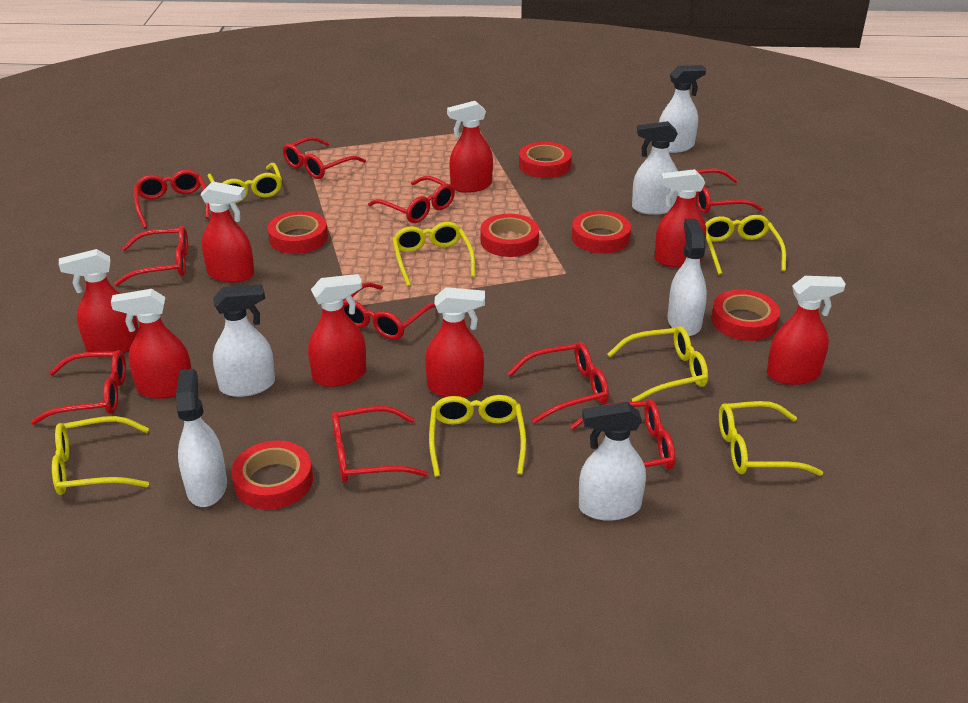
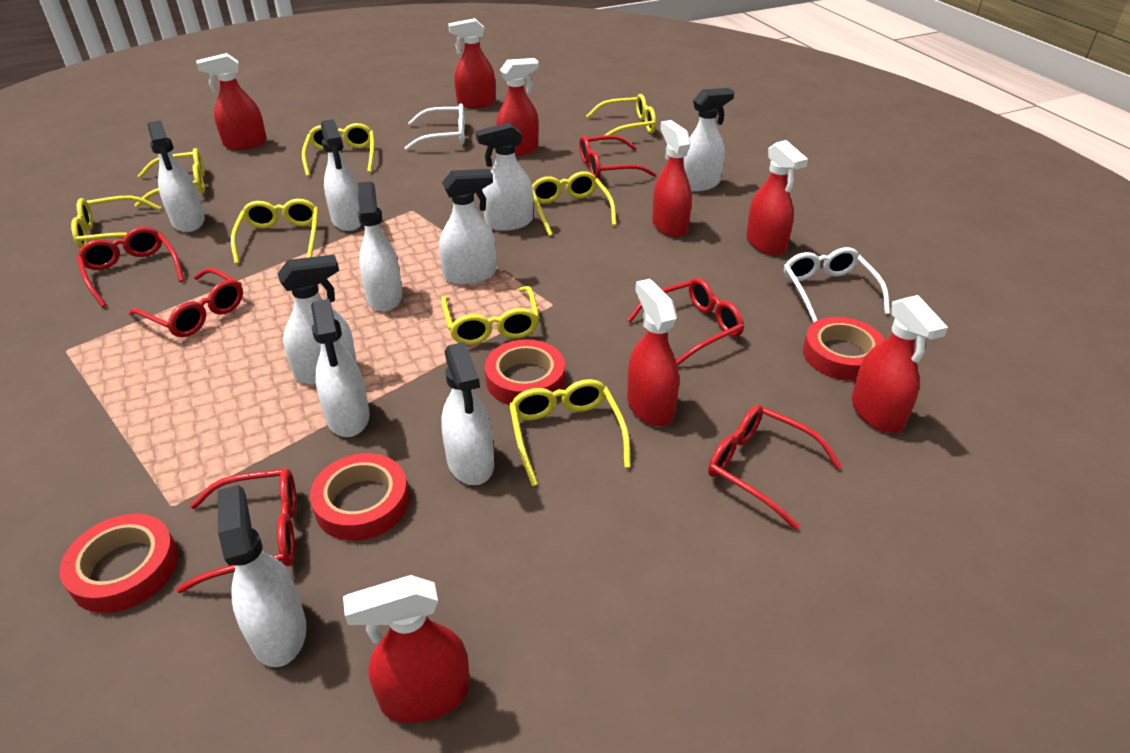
red glasses: 10 -> 6
red tape: 6 -> 4
white glasses: 0 -> 2
white spray bottle: 6 -> 10
yellow glasses: 7 -> 8

